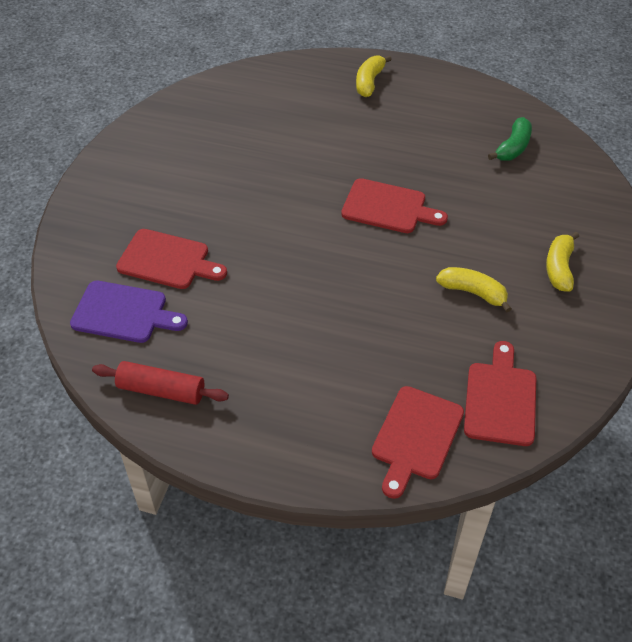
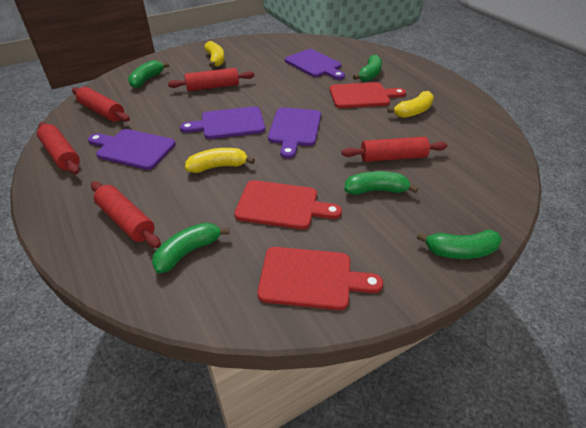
green banana: 1 -> 5
purple cutting board: 1 -> 4
red cutting board: 4 -> 3
red rolling pin: 1 -> 5

